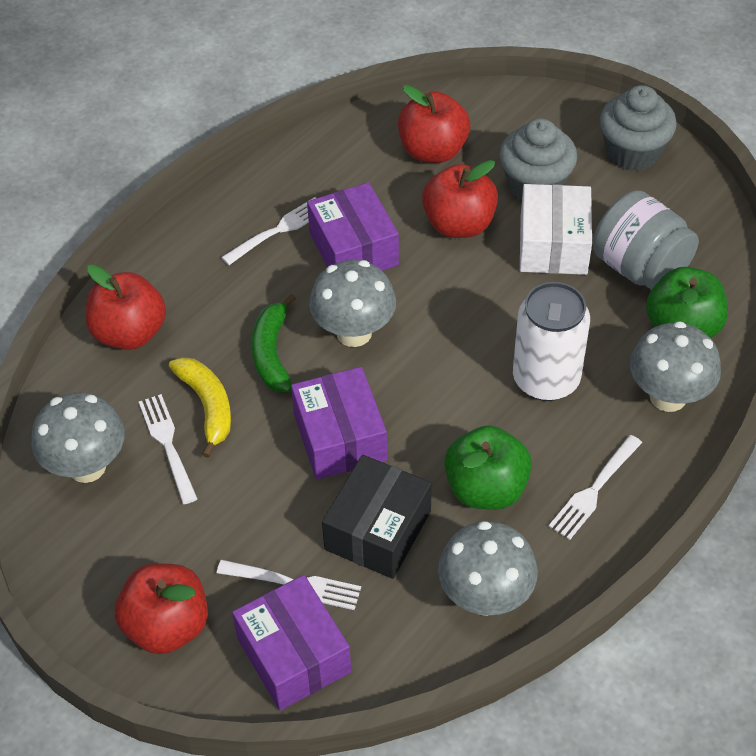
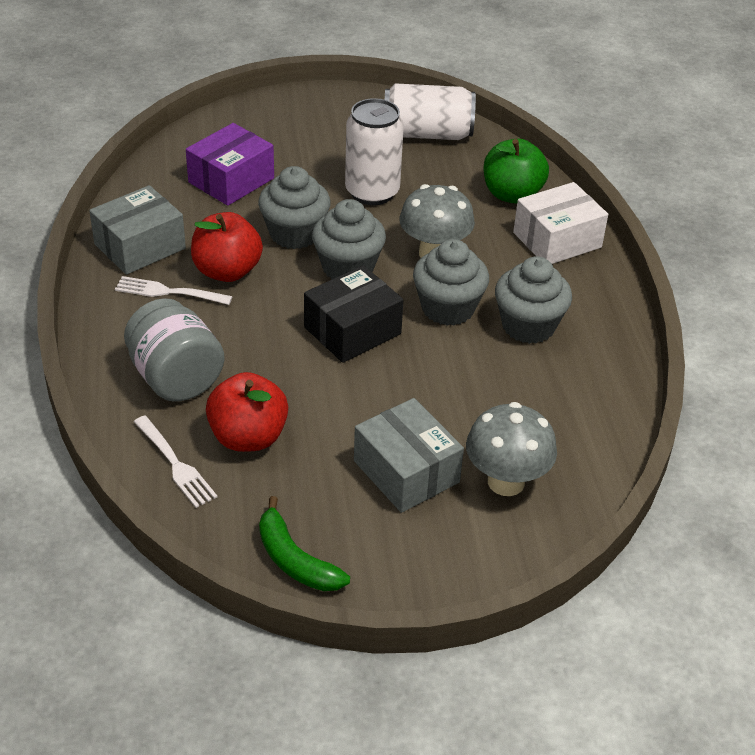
green apple: 2 -> 1
grey box: 0 -> 2
grey cupcake: 2 -> 4
grey mushroom: 4 -> 2
purple box: 3 -> 1
red apple: 4 -> 2
white can: 1 -> 2
white fork: 4 -> 2
yellow banana: 1 -> 0

